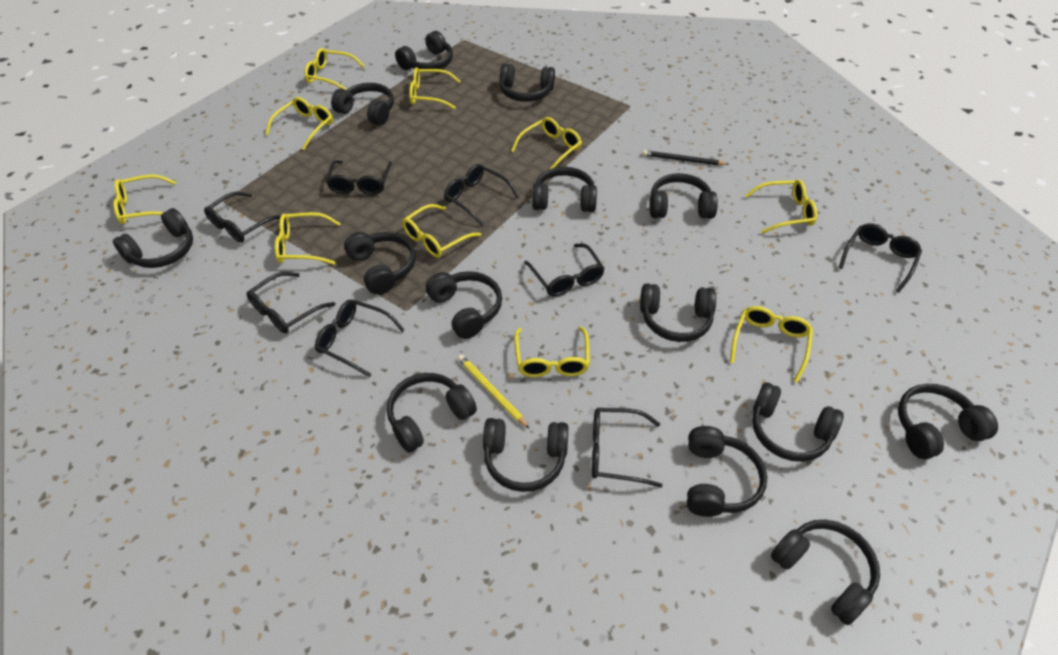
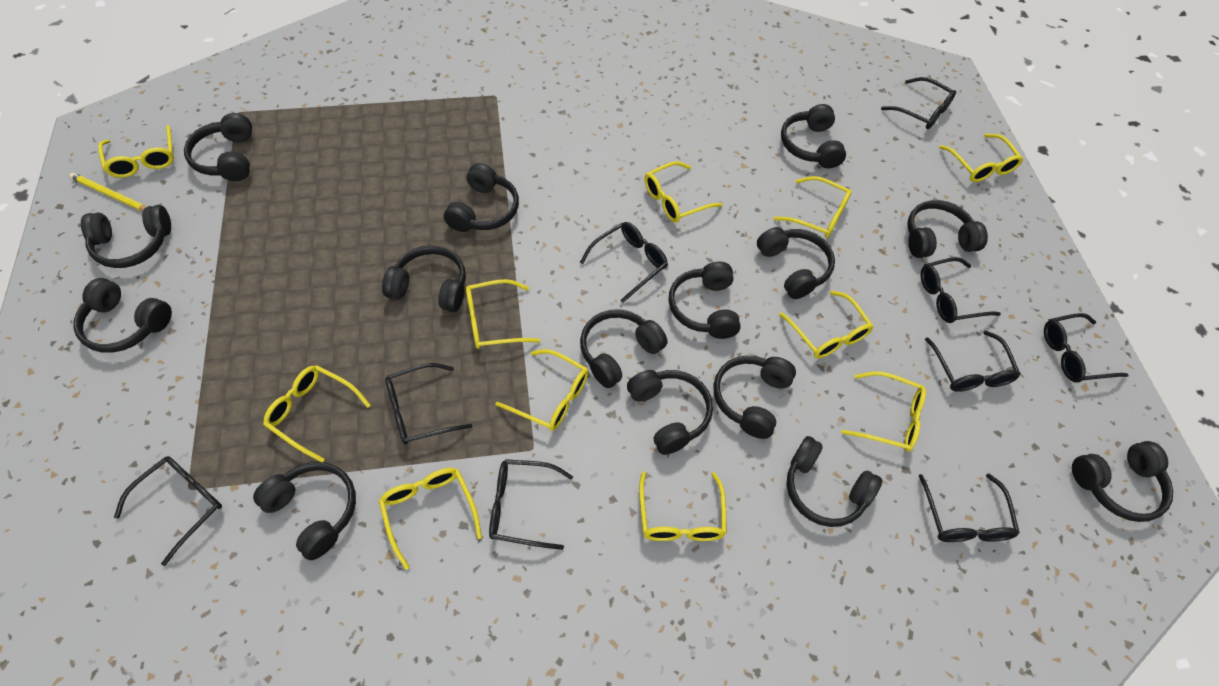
black glasses: 8 -> 9
black pencil: 1 -> 0
yellow glasses: 10 -> 11

